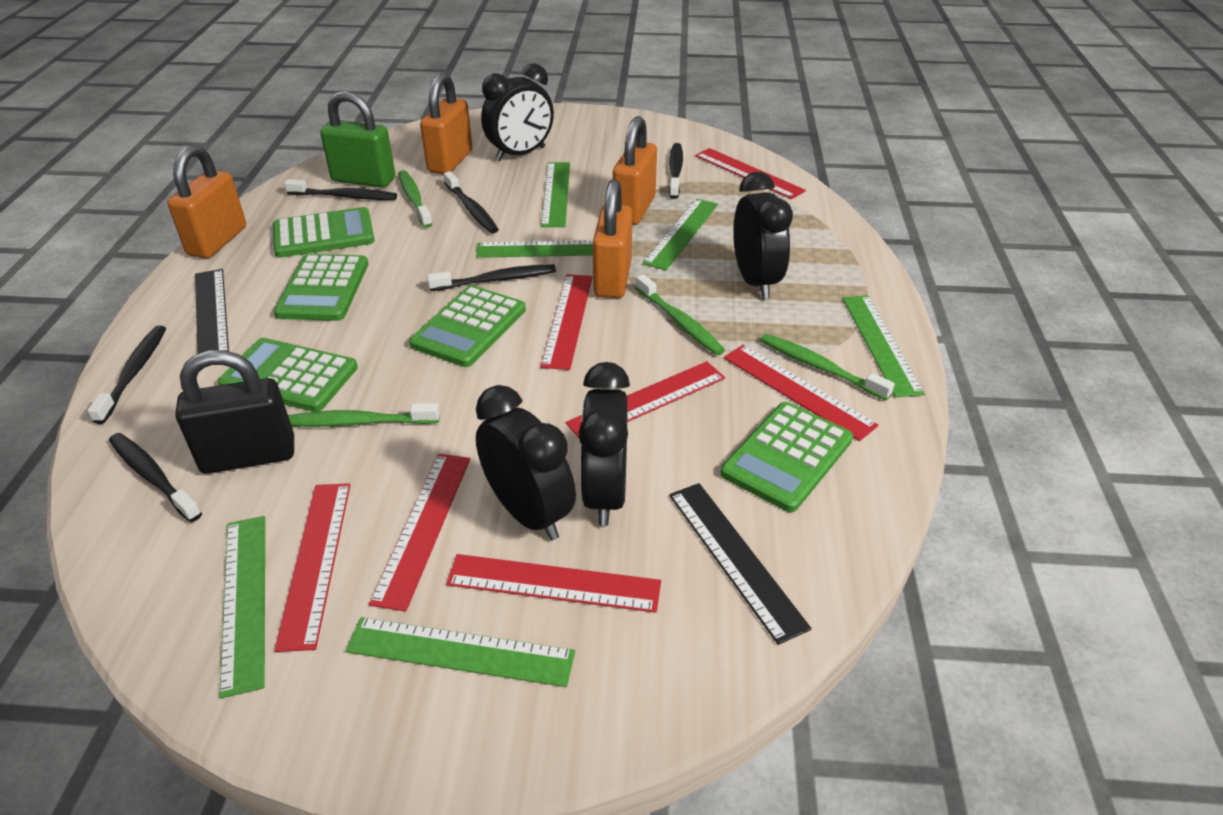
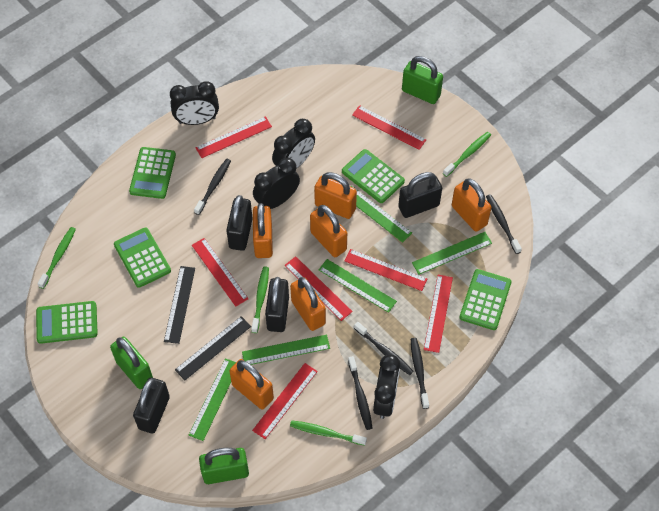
black padlock: 1 -> 4
black toothbrush: 6 -> 5
green padlock: 1 -> 3
green ruler: 6 -> 5
orange padlock: 4 -> 6

